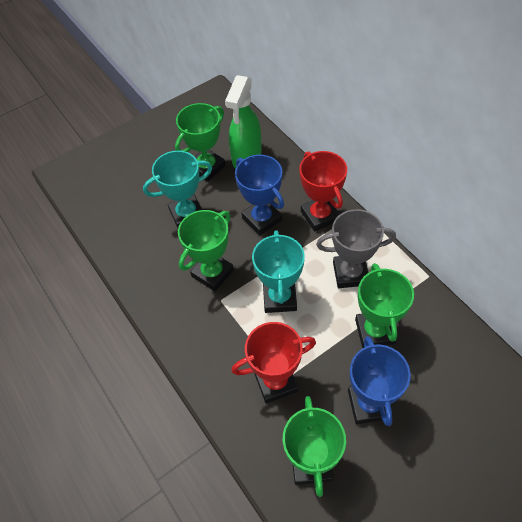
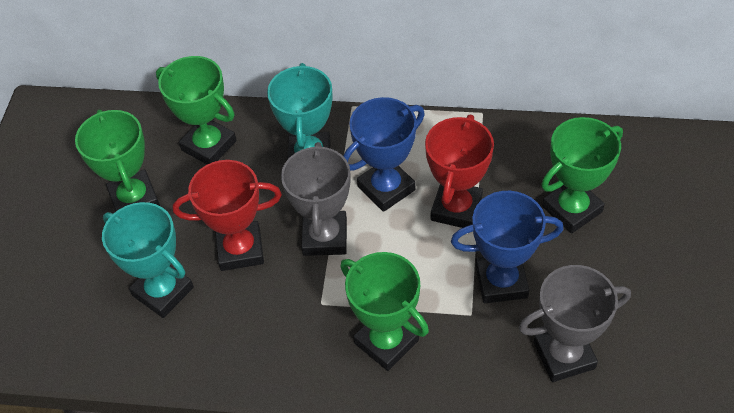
green spray bottle: 1 -> 0
grey trophy: 1 -> 2

